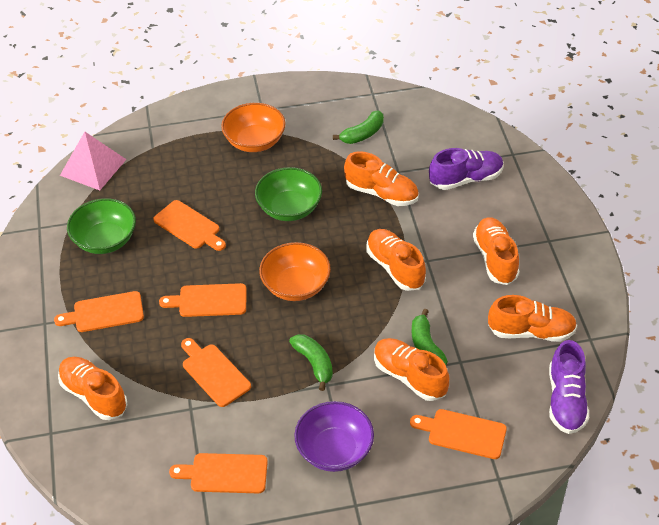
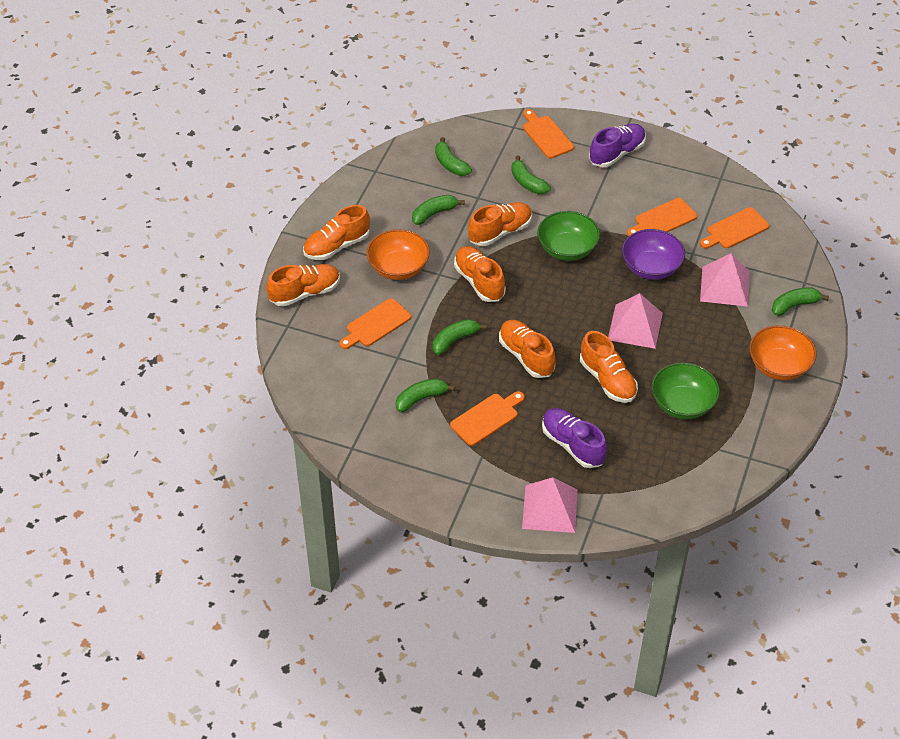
green banana: 3 -> 6
orange cutting board: 6 -> 5
pink pyramid: 1 -> 3

